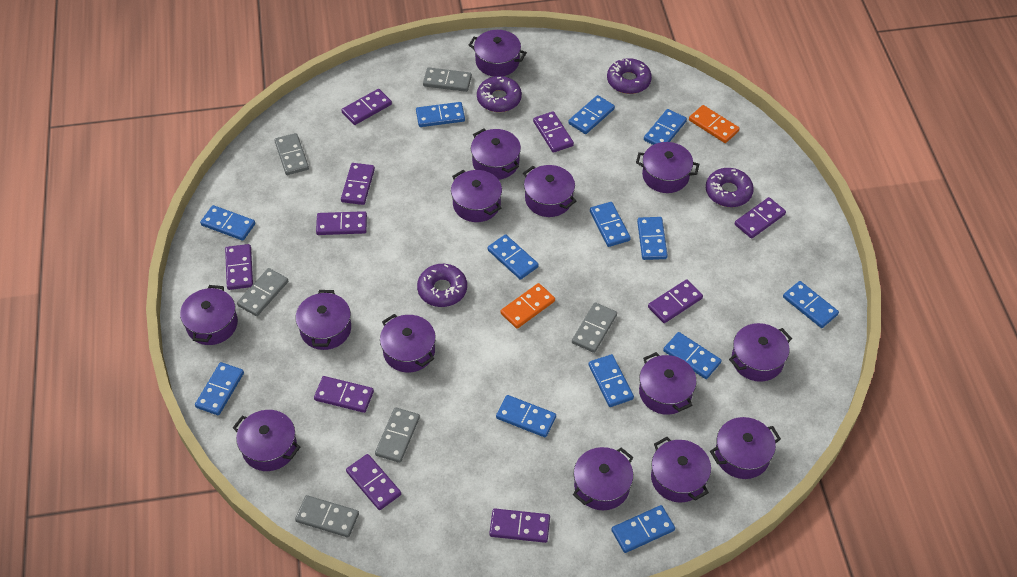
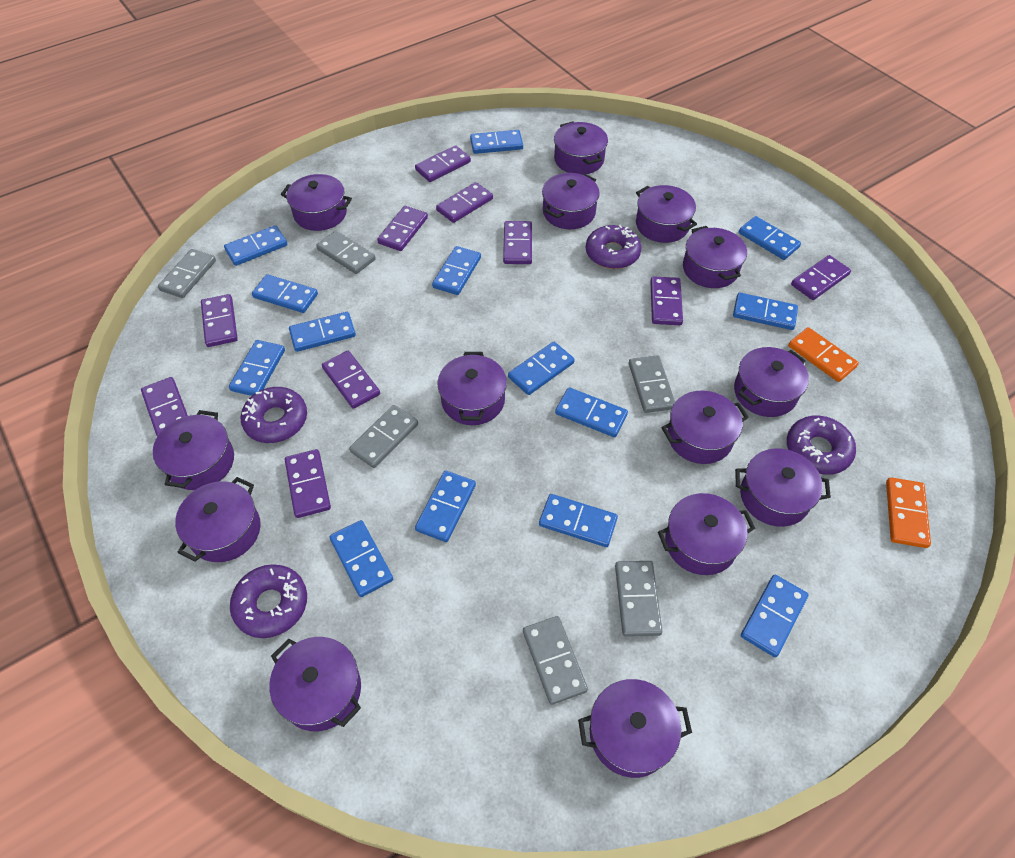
blue domino: 13 -> 14

